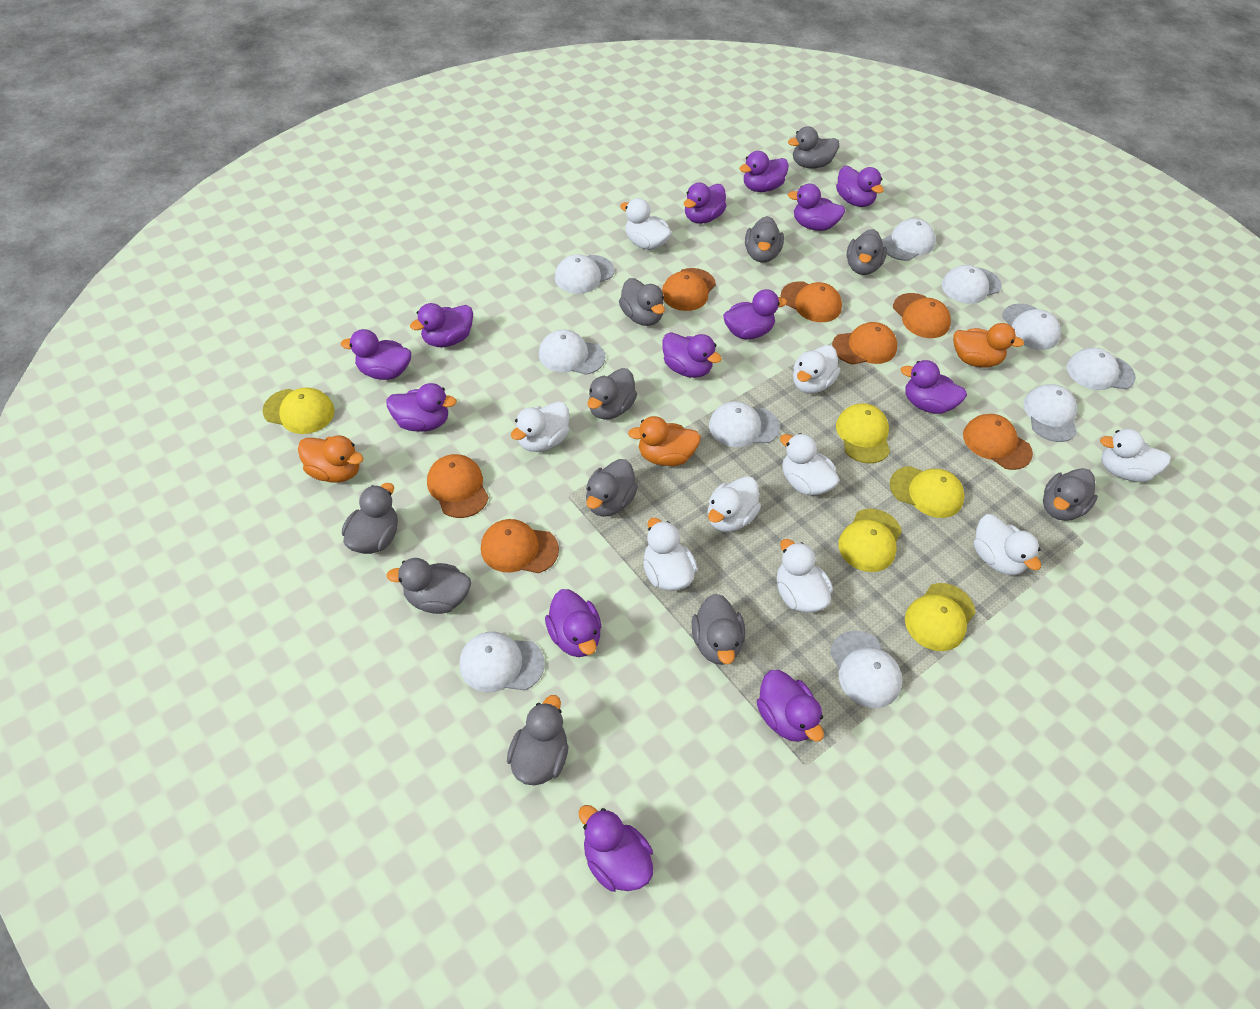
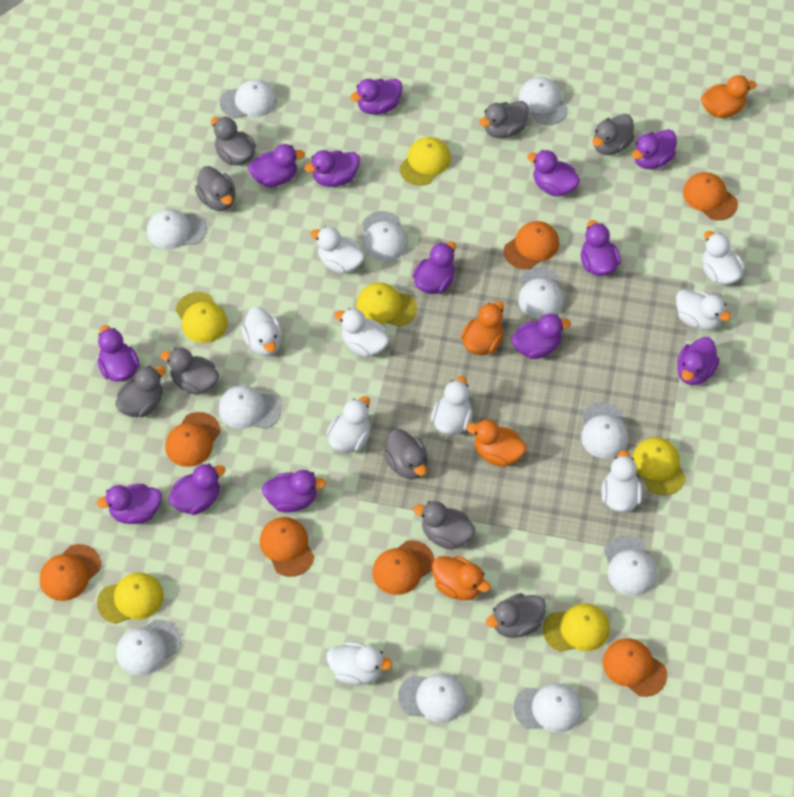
grey duck: 11 -> 9
orange duck: 3 -> 4
white cap: 10 -> 11
yellow cap: 5 -> 6

